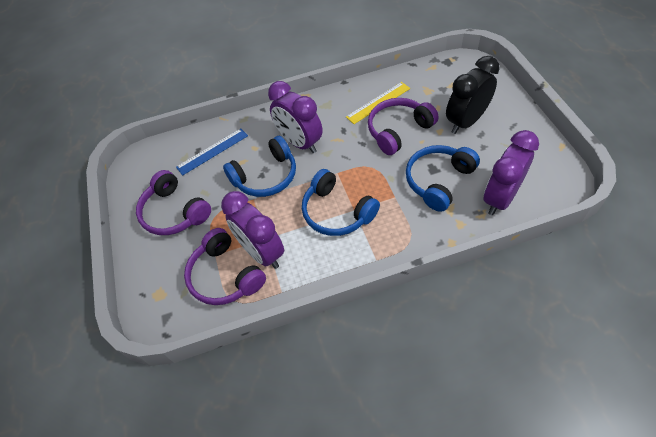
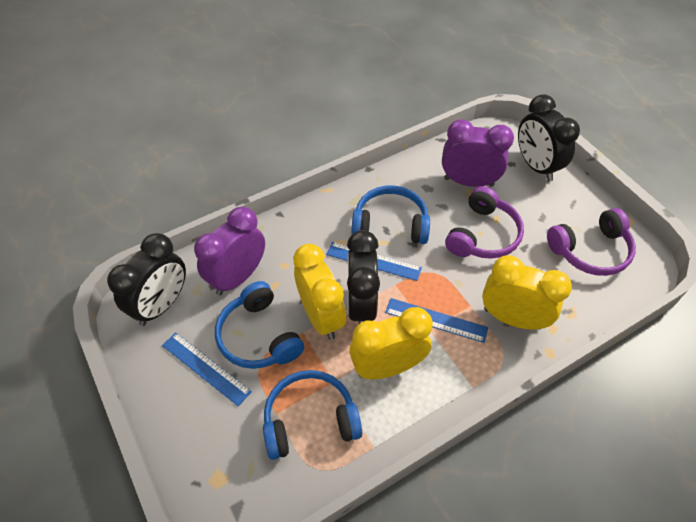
black clock: 1 -> 3
blue ruler: 1 -> 3
purple clock: 3 -> 2
purple headphones: 3 -> 2
yellow clock: 0 -> 3
yellow ruler: 1 -> 0

